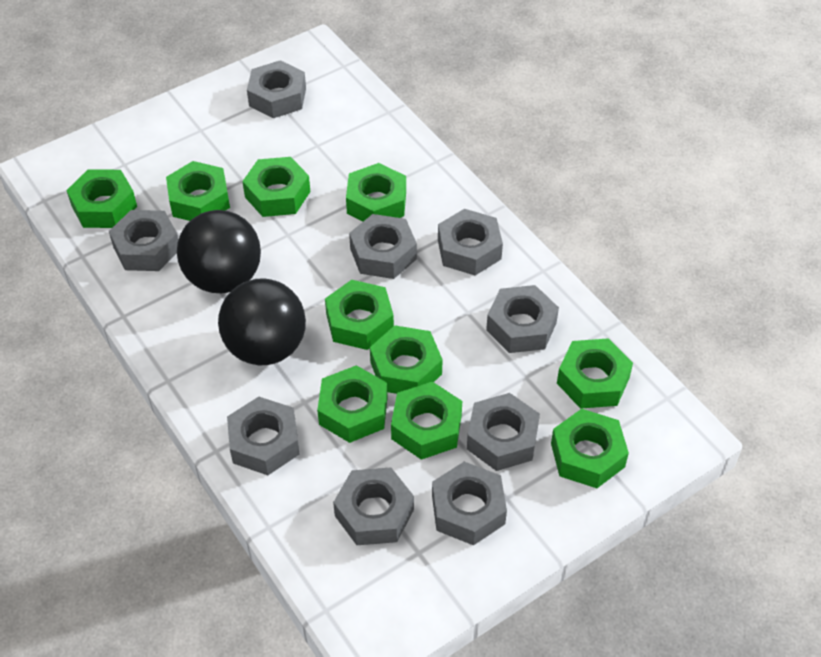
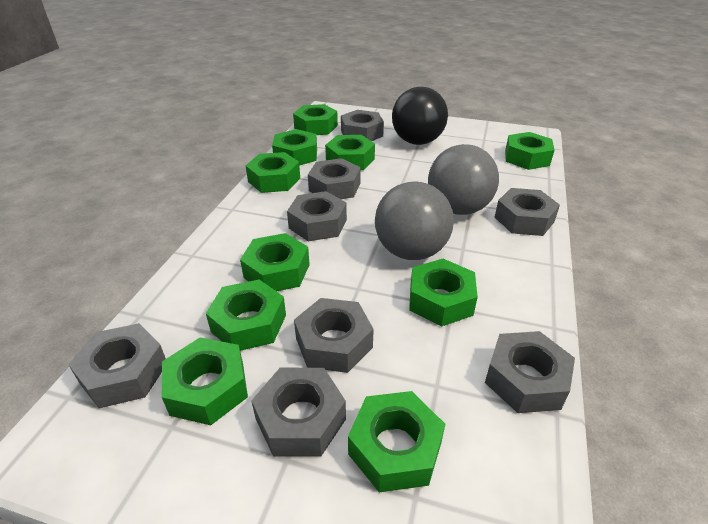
black ball: 2 -> 1
grey ball: 0 -> 2
grey nut: 9 -> 8

